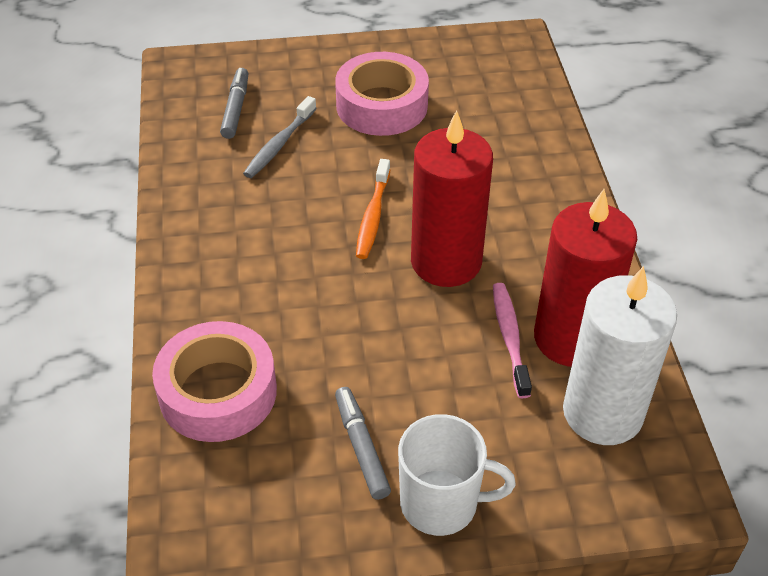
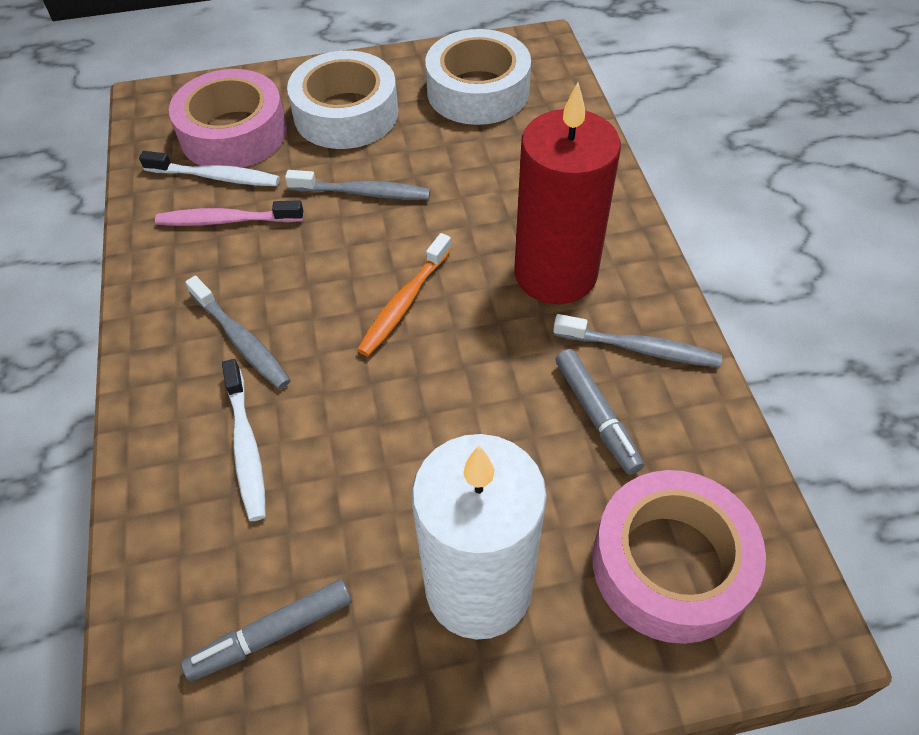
grey toothbrush: 1 -> 3
red candle: 2 -> 1
white mug: 1 -> 0
white tape: 0 -> 2
white toothbrush: 0 -> 2

